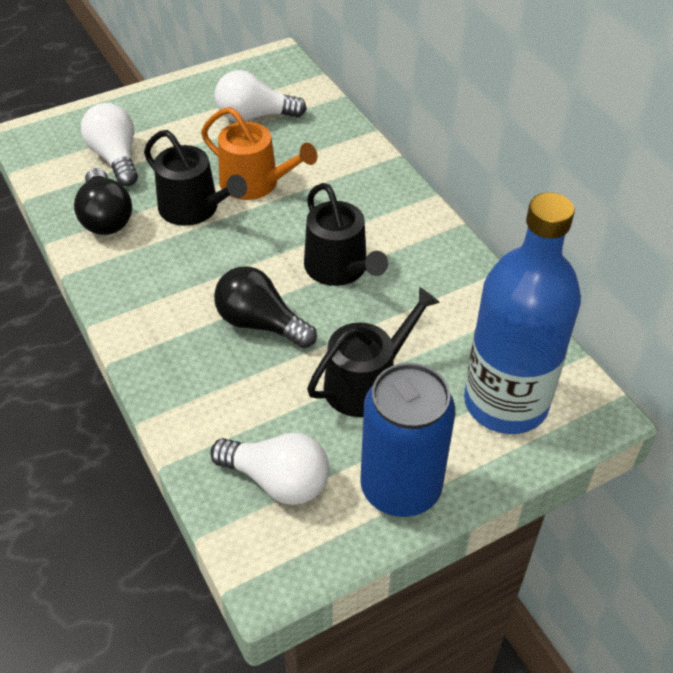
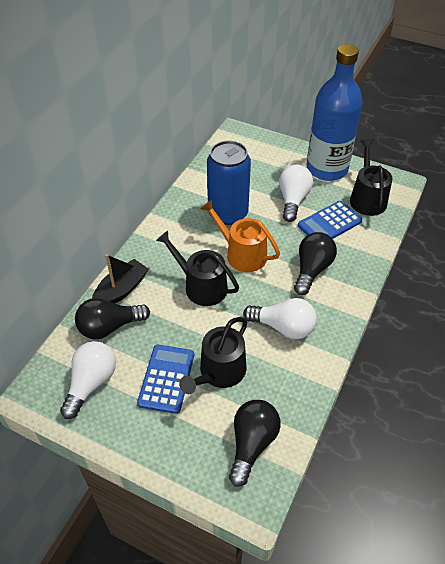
black boat: 0 -> 1
black light bulb: 2 -> 3
blue calculator: 0 -> 2

